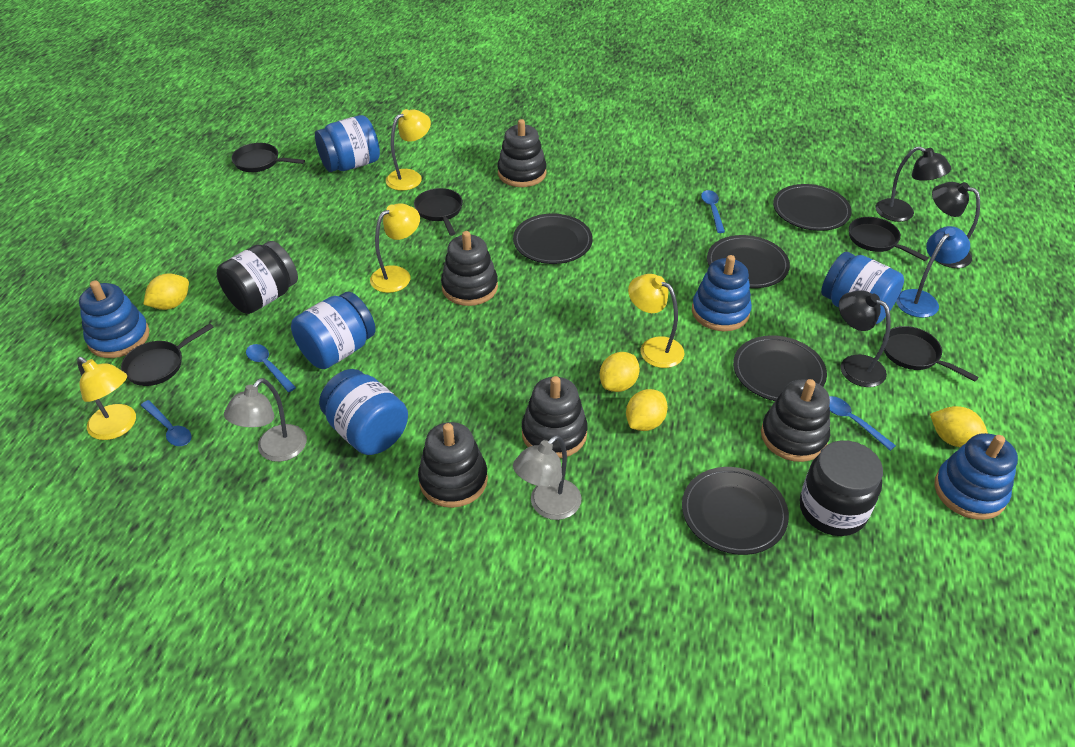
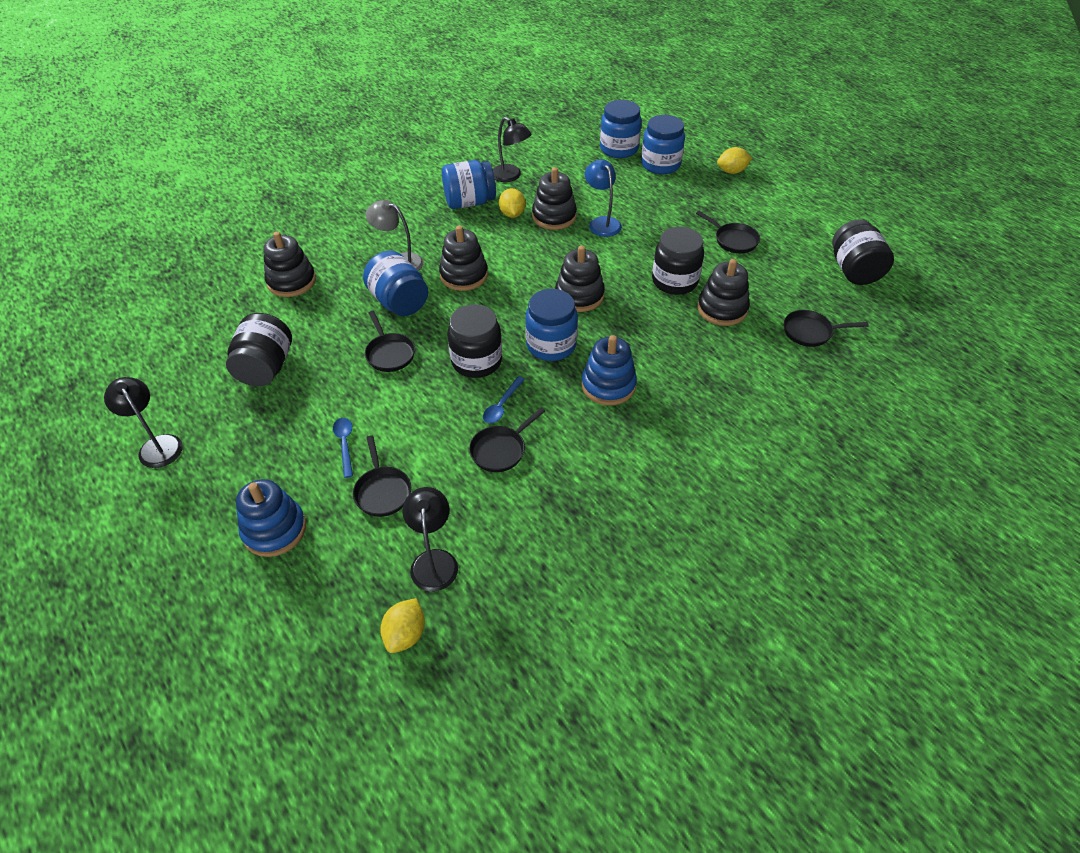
black jar: 2 -> 4
black plate: 5 -> 0
blue jar: 4 -> 5
blue spoon: 4 -> 2
blue stacking toy: 3 -> 2
grey lamp: 2 -> 1
yellow lamp: 4 -> 0
yellow lemon: 4 -> 3

